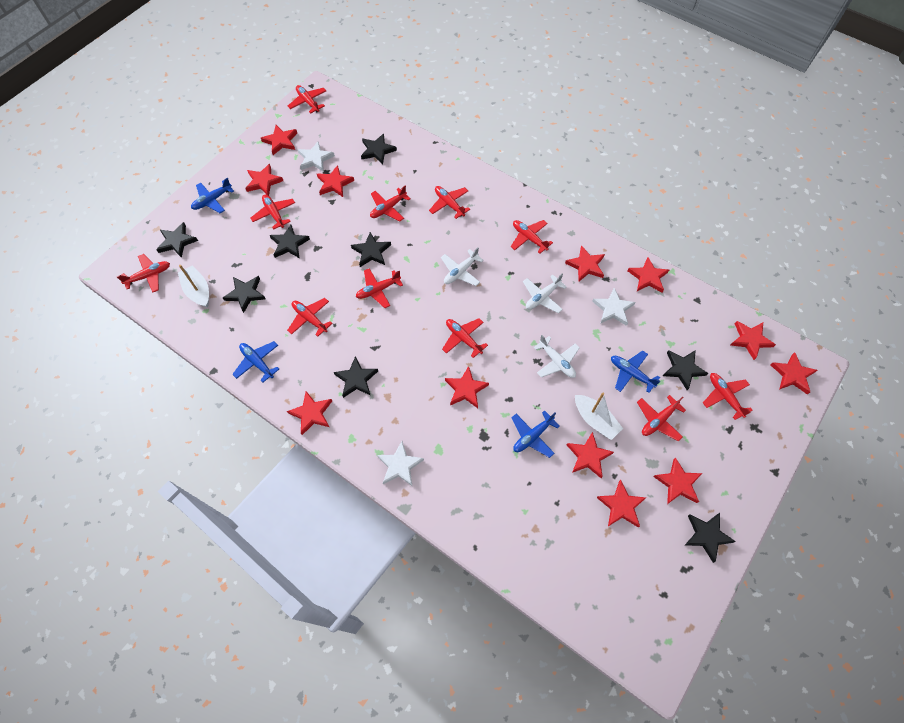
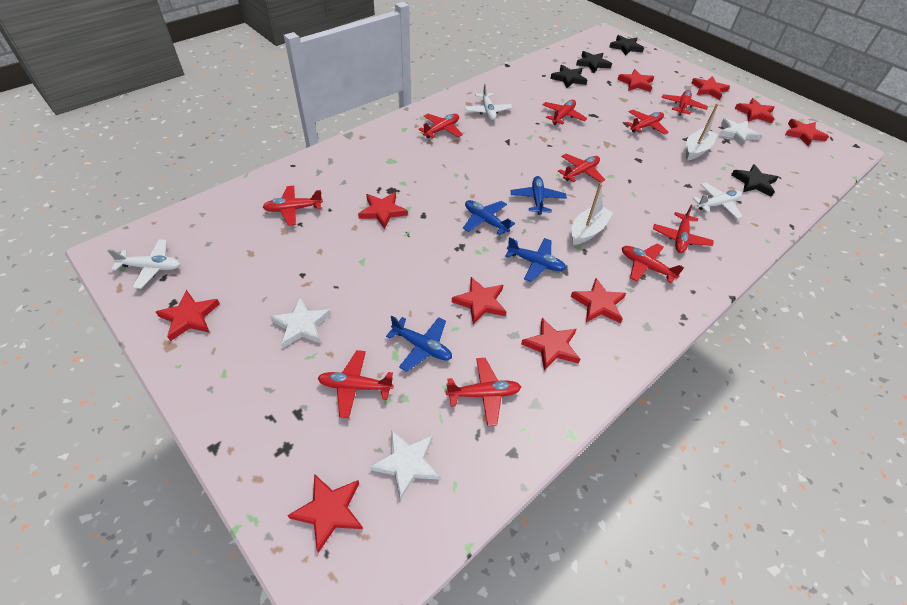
black star: 8 -> 4
red plane: 11 -> 10
red star: 12 -> 10

